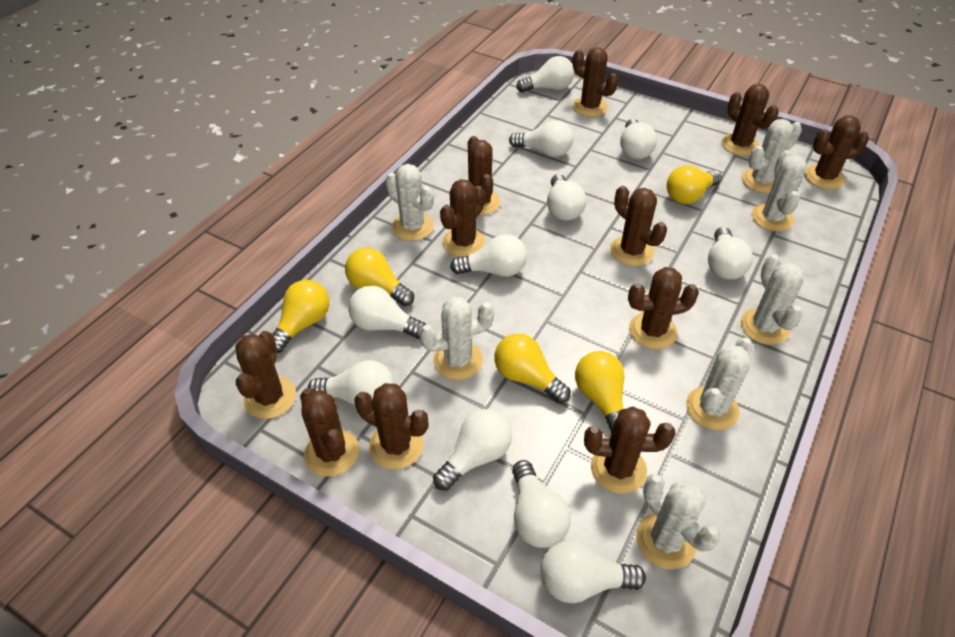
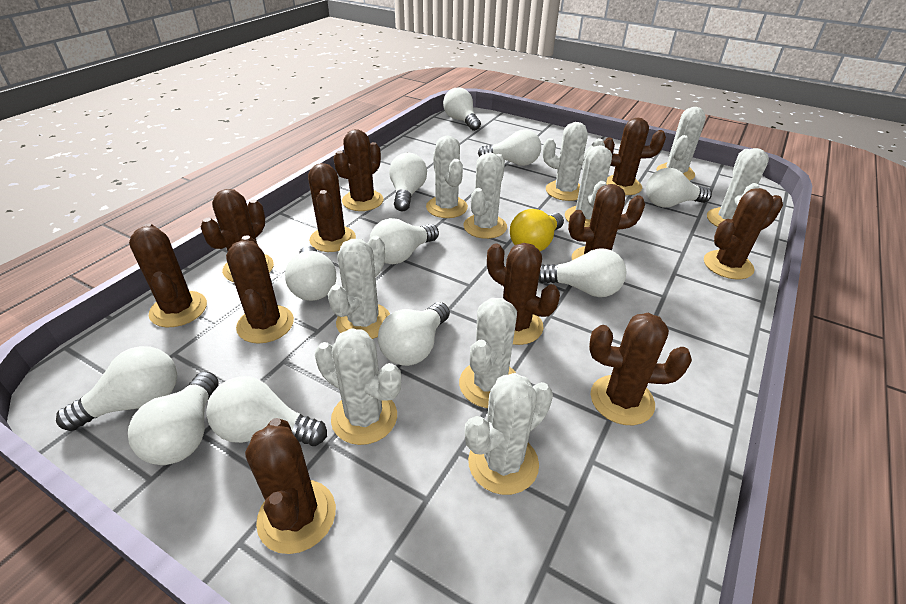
white cactus: 7 -> 10
yellow light bulb: 5 -> 1

